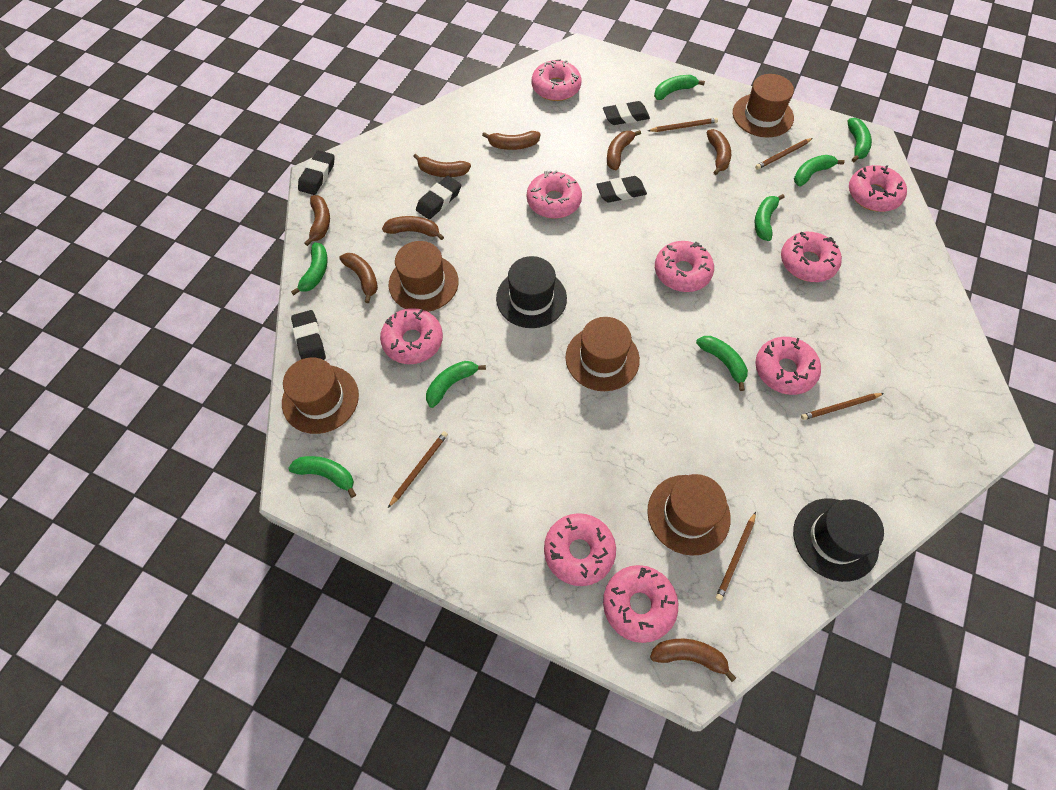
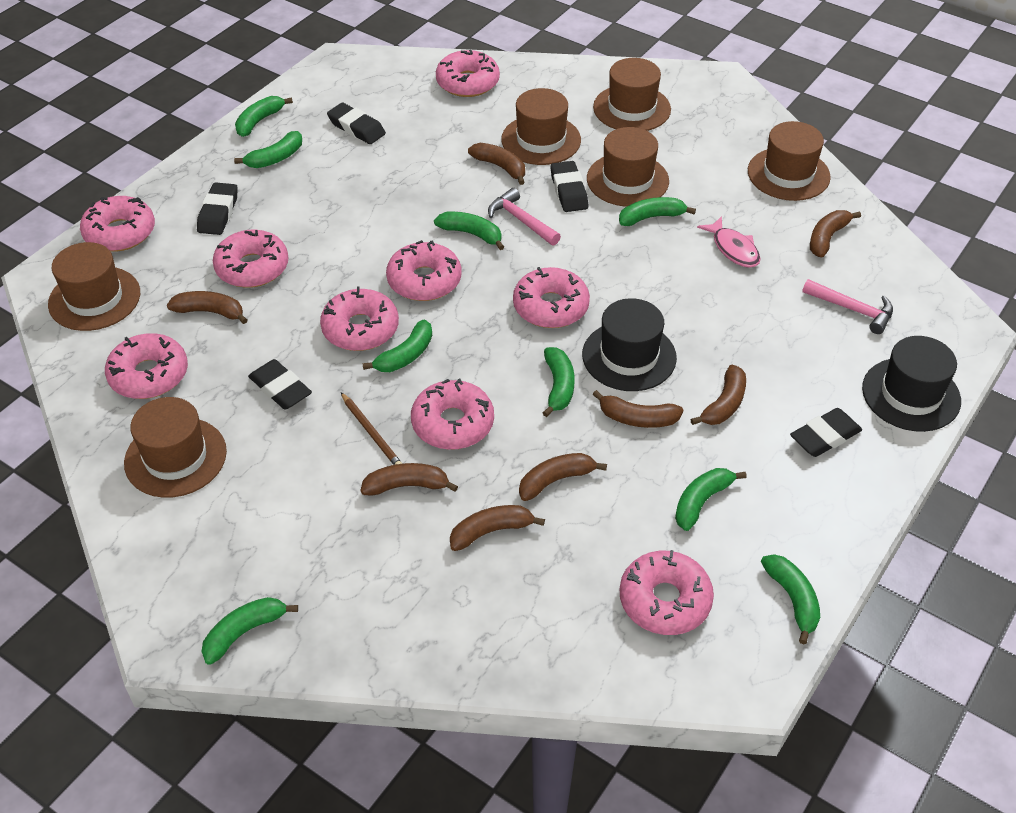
brown hat: 5 -> 6
brown pencil: 5 -> 1
green banana: 8 -> 9
pink fish: 0 -> 1
pink hammer: 0 -> 2

